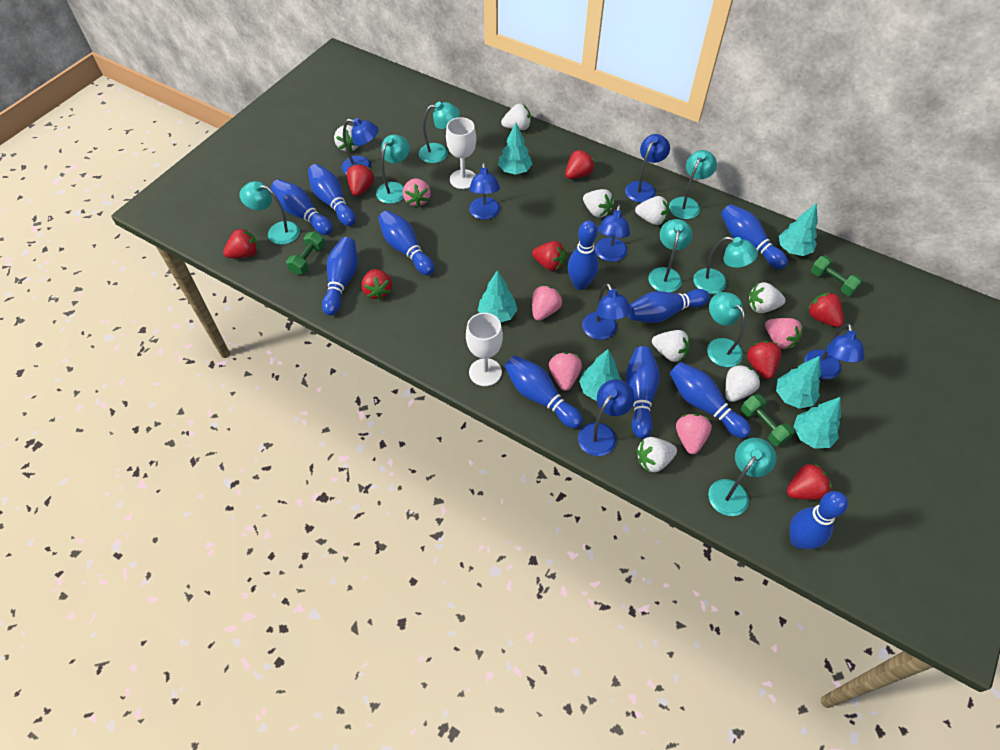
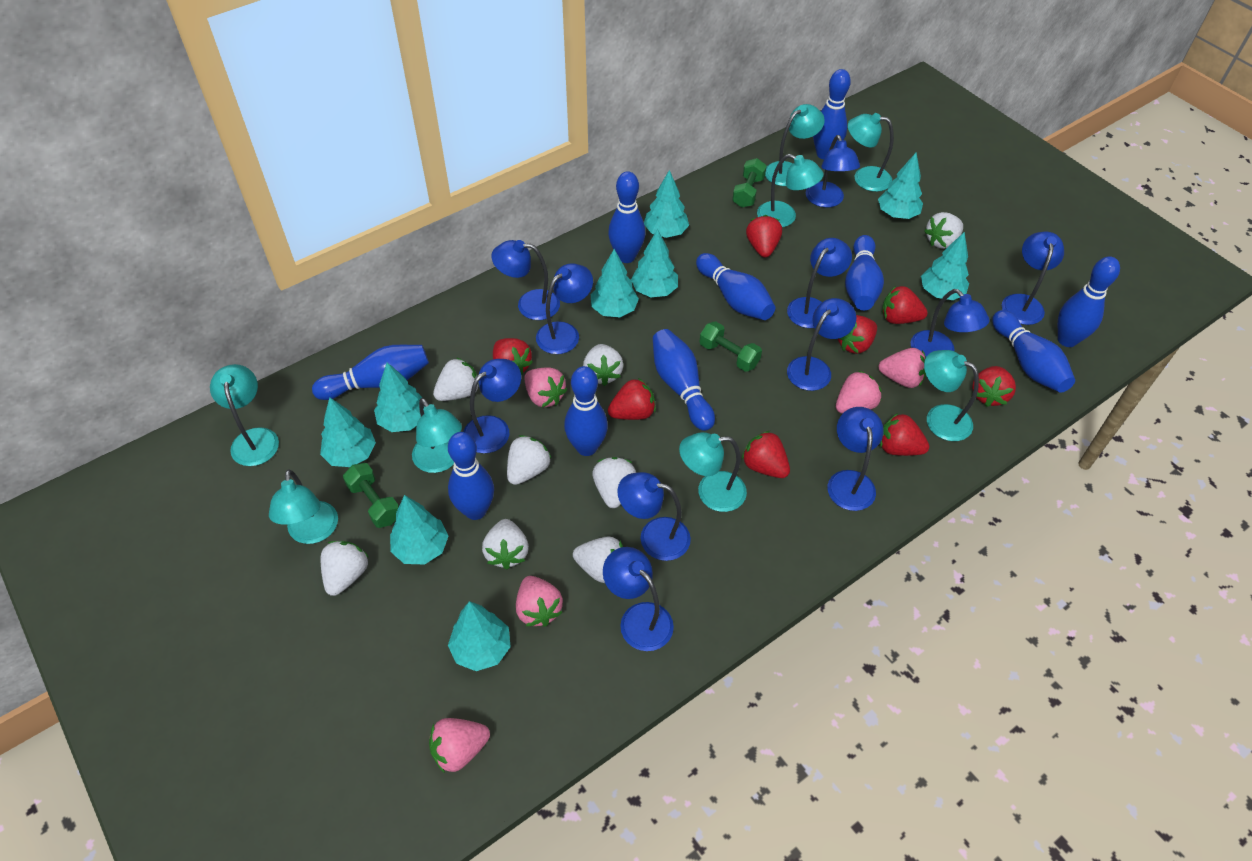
blue bowling pin: 11 -> 10
blue lamp: 7 -> 11
turquoise tree: 6 -> 9
white goblet: 2 -> 0

